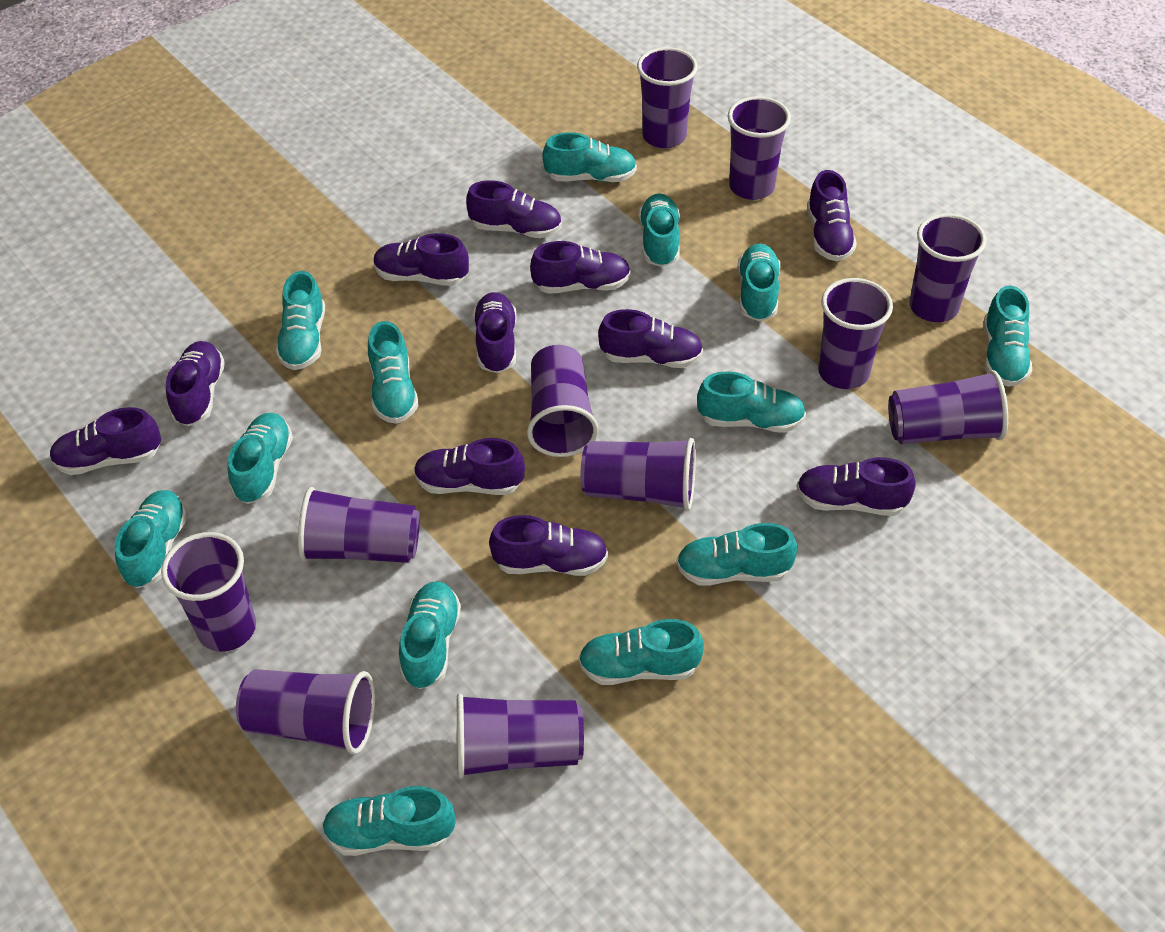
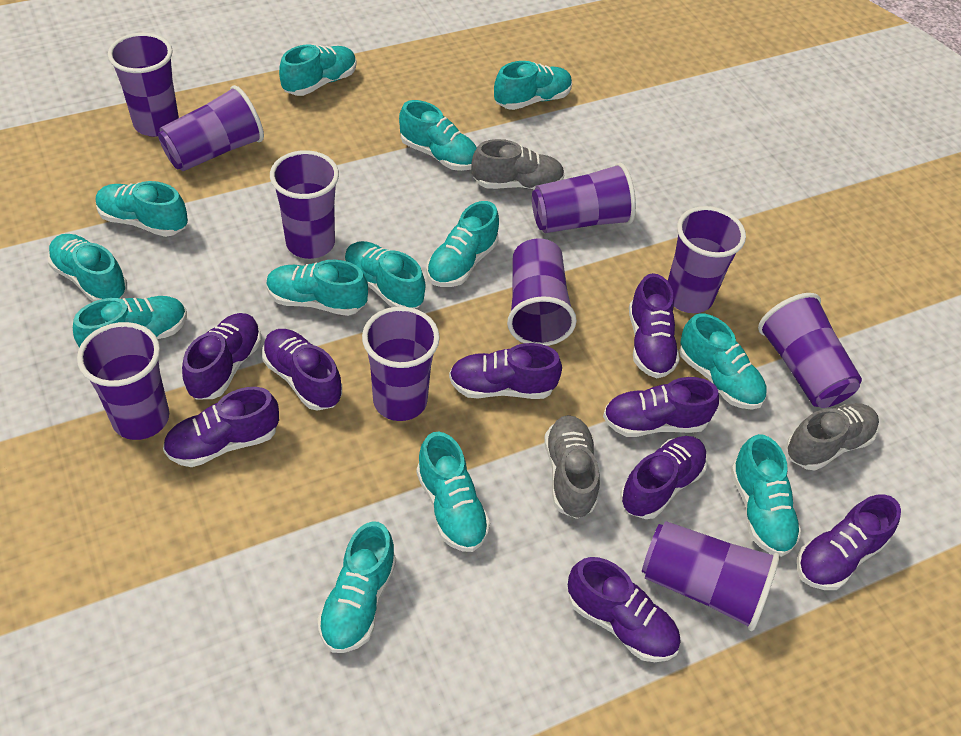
grey shoe: 0 -> 3
purple cup: 11 -> 10
purple shoe: 11 -> 9

